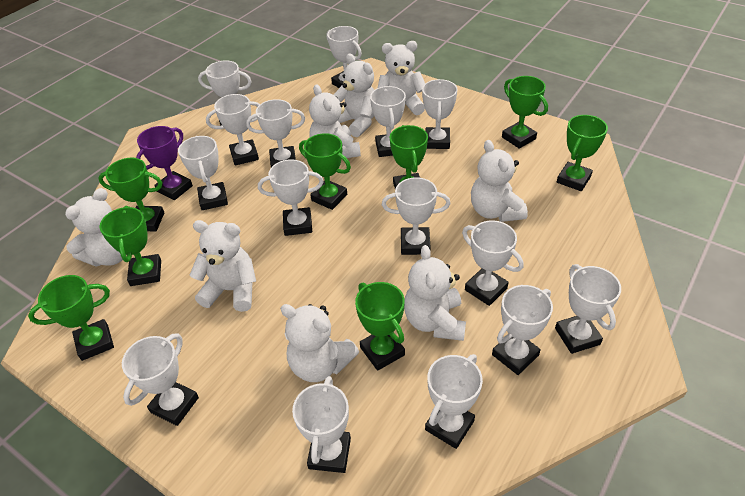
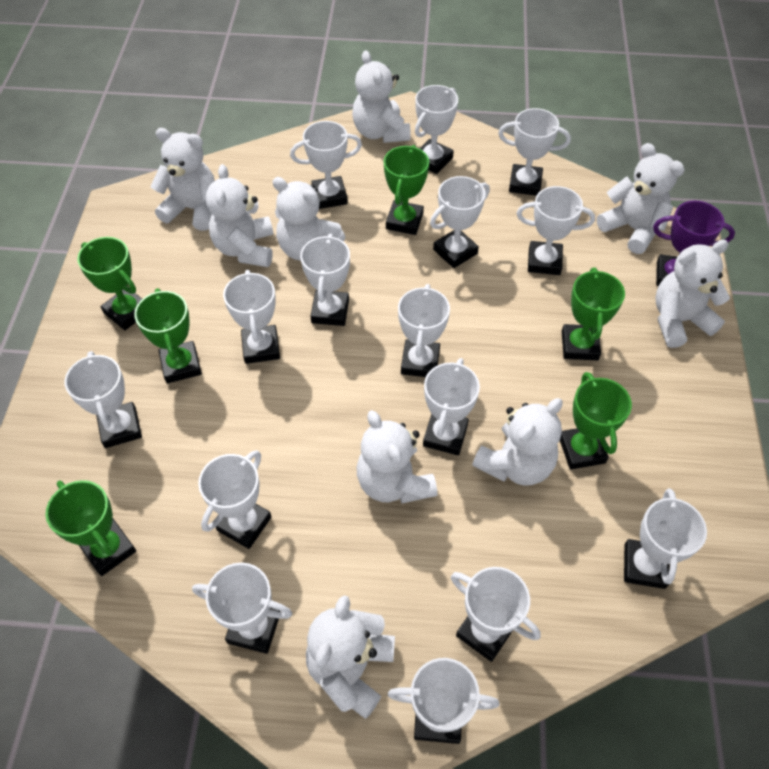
green trophy: 8 -> 6
white teddy bear: 8 -> 9

